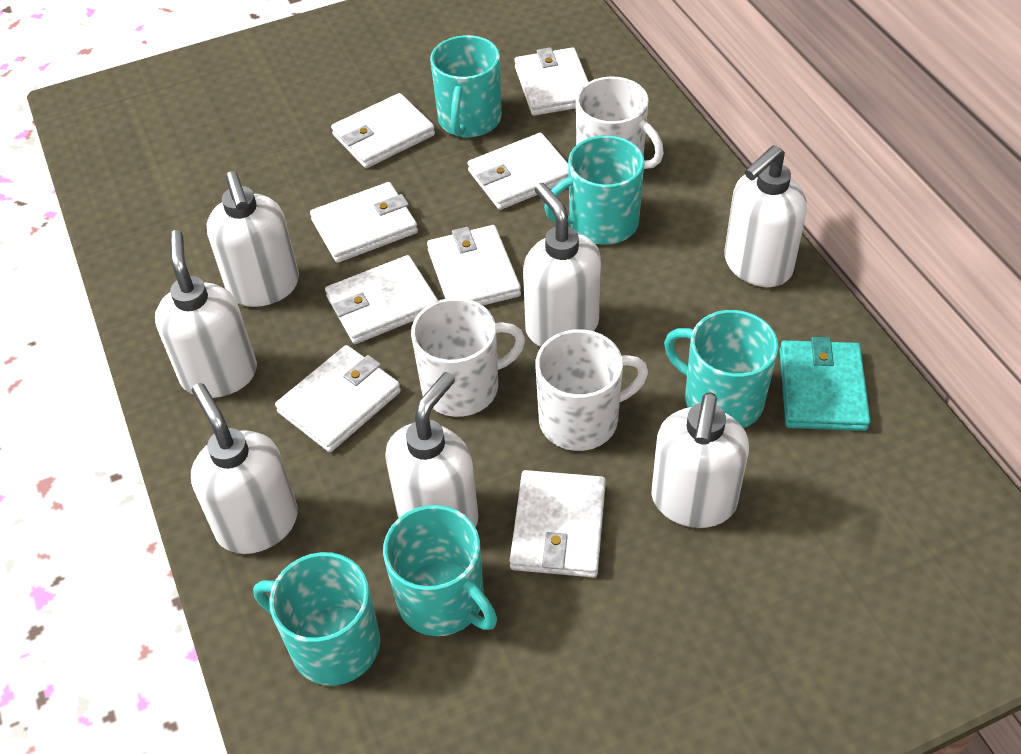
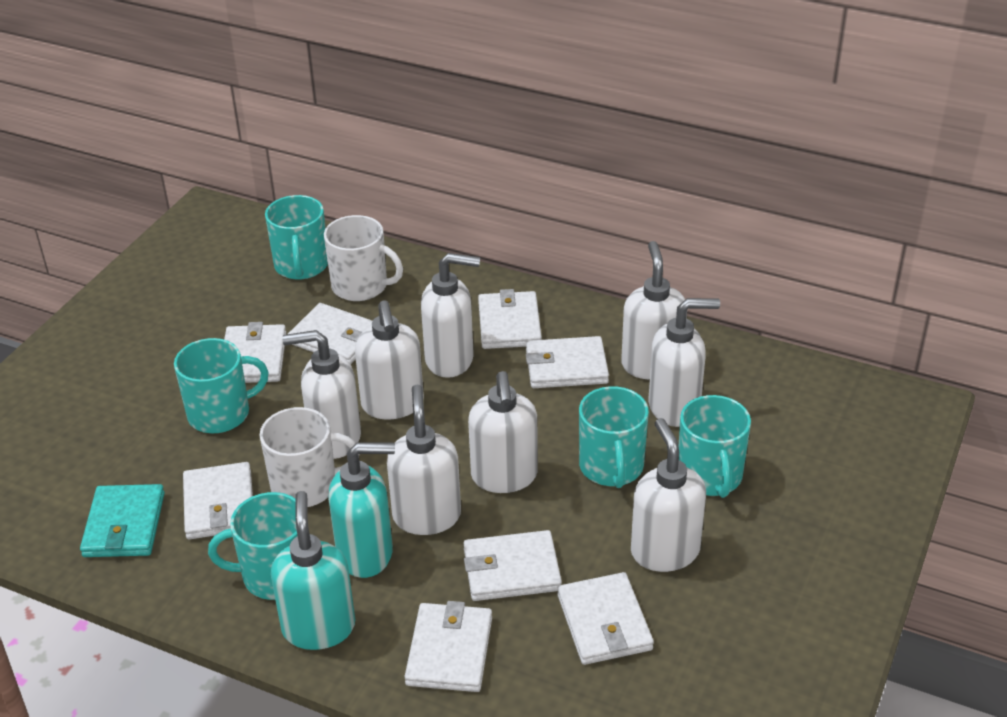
turquoise soap dispenser: 0 -> 2
white mug: 3 -> 2
white soap dispenser: 7 -> 8

